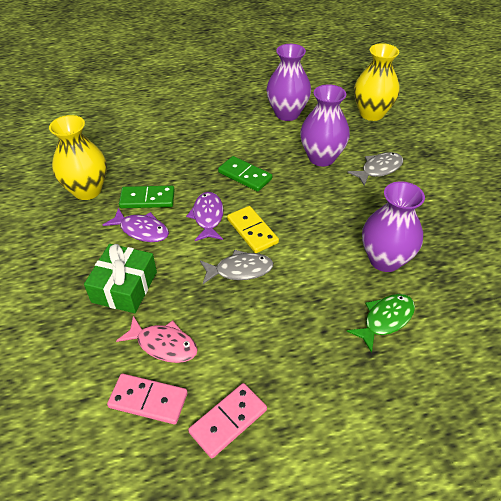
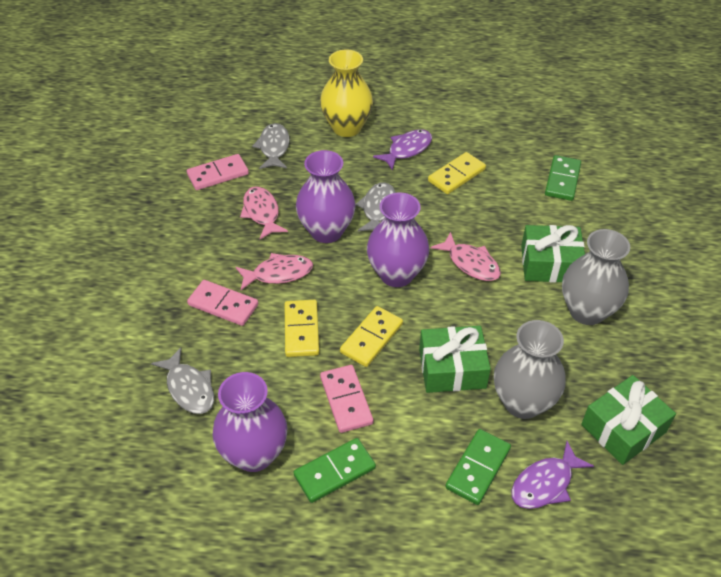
green domino: 2 -> 3
green fish: 1 -> 0
green gift: 1 -> 3
grey fish: 2 -> 3
grey vase: 0 -> 2
pink domino: 2 -> 3
pink fish: 1 -> 3
yellow domino: 1 -> 3
yellow vase: 2 -> 1

